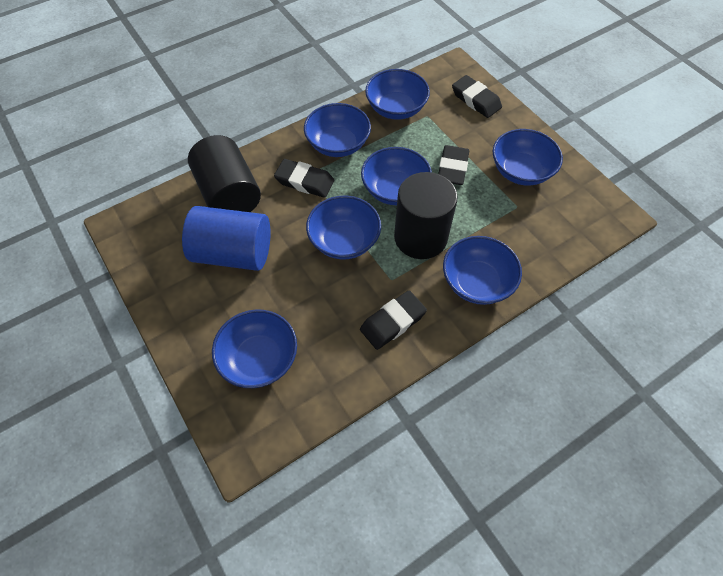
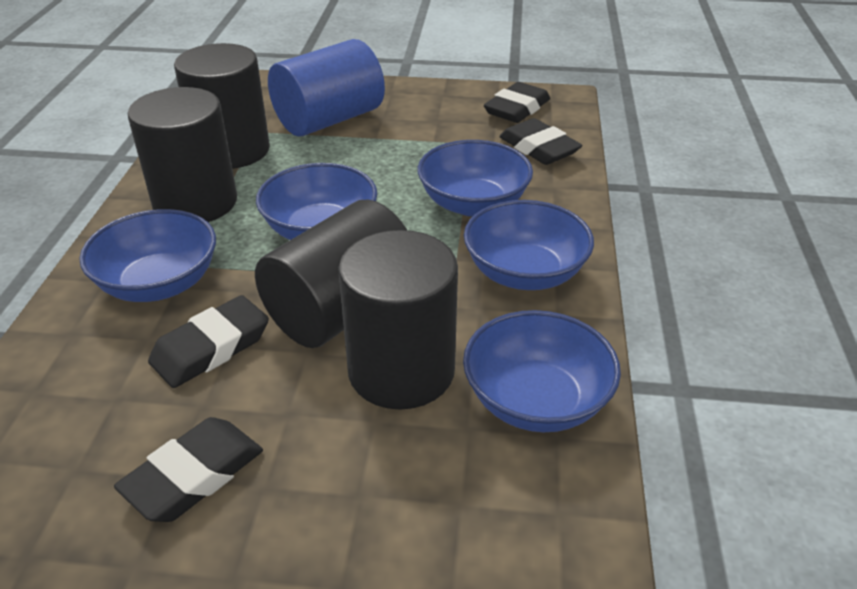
black cylinder: 2 -> 4
blue bowl: 7 -> 5

